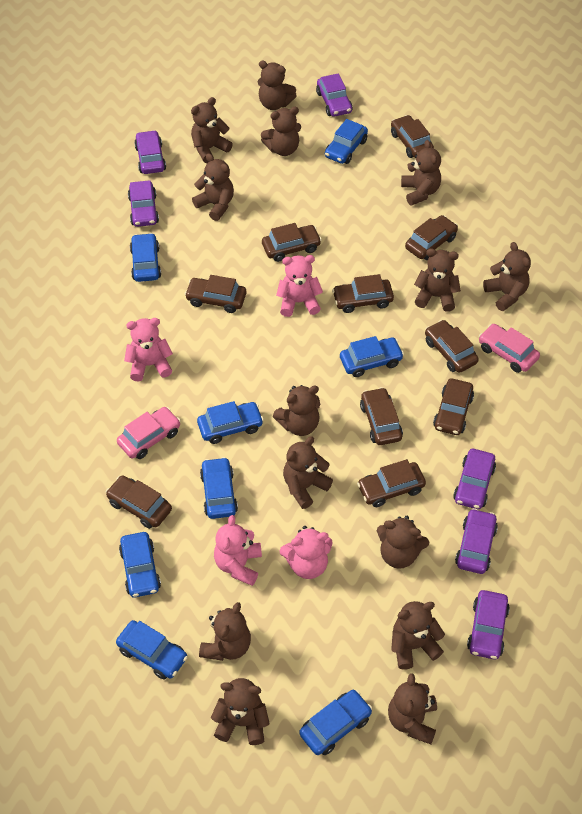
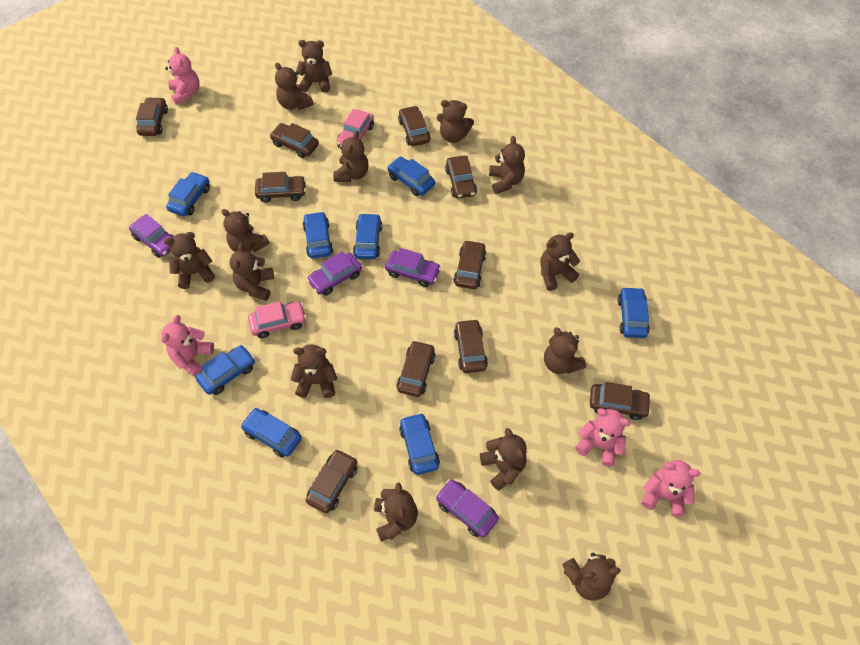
purple car: 6 -> 4

